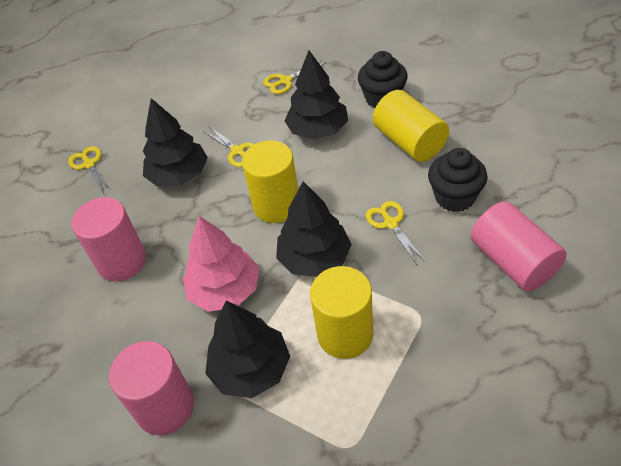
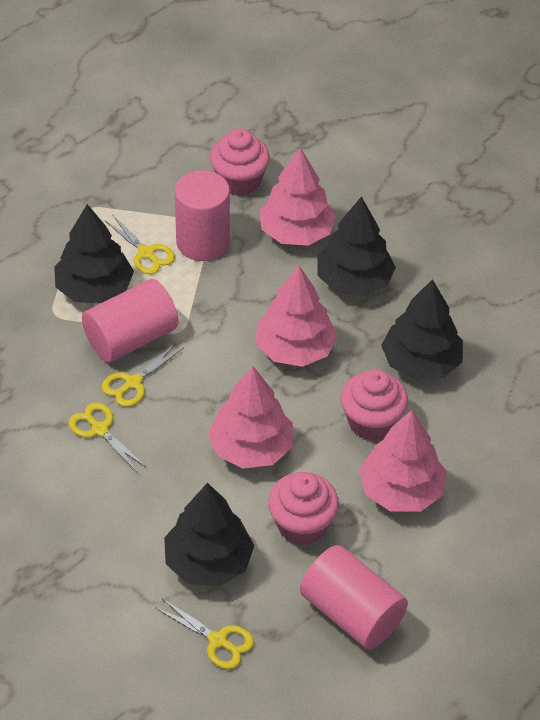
black cupcake: 2 -> 0
pink cupcake: 0 -> 3
pink tree: 1 -> 4
yellow cylinder: 3 -> 0

